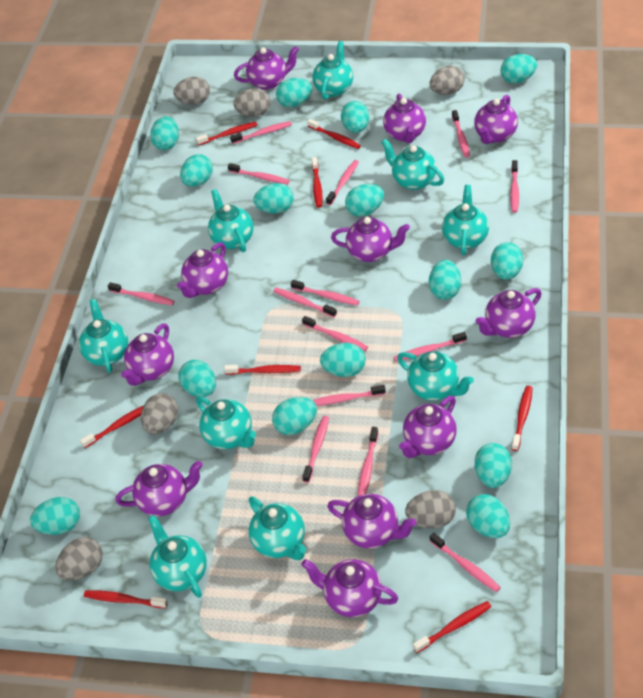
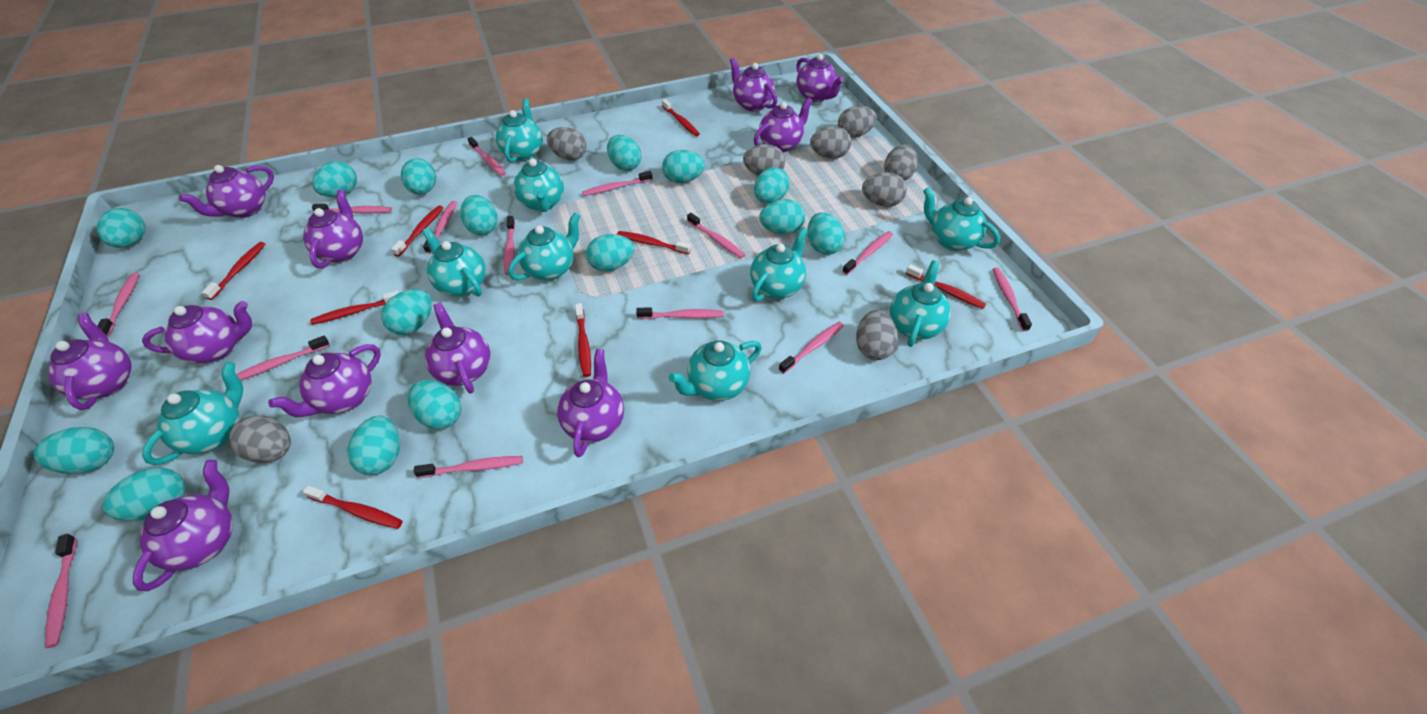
grey egg: 6 -> 8

